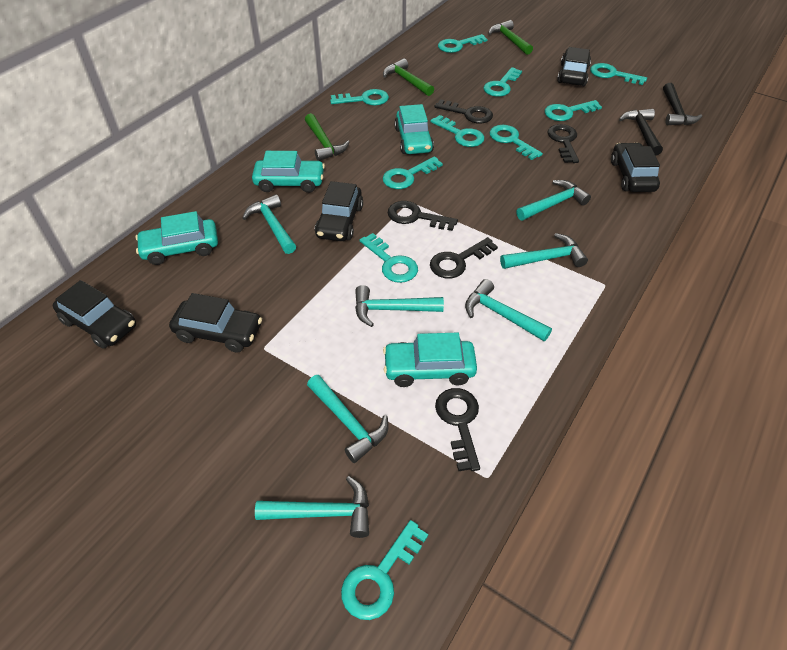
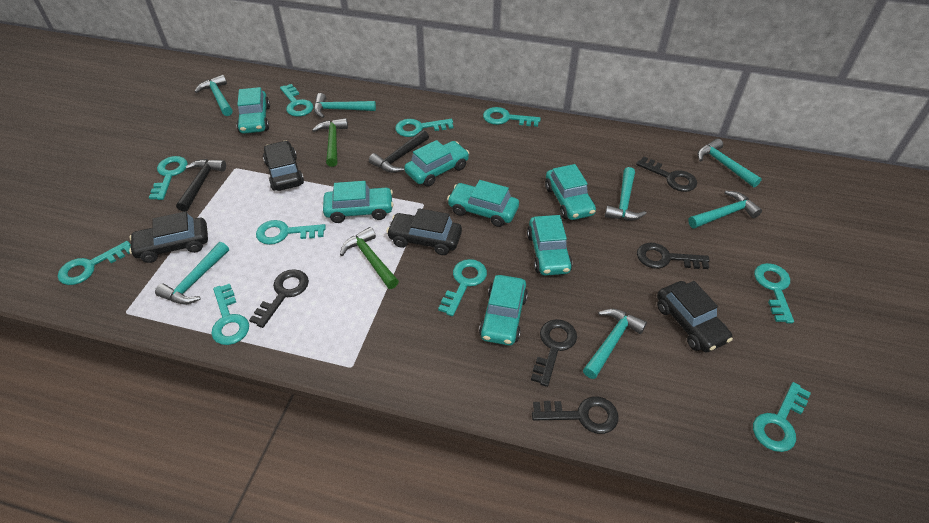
black car: 5 -> 4
green hammer: 3 -> 2
turquoise car: 4 -> 7

